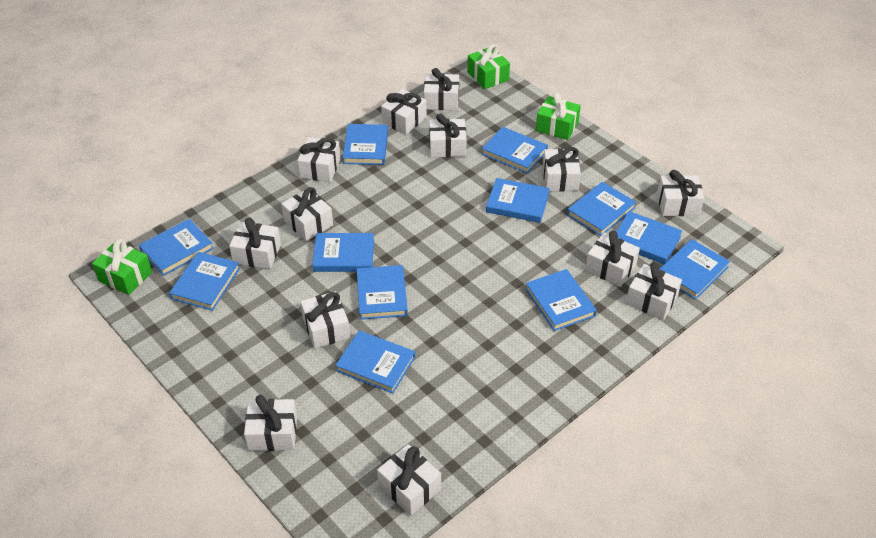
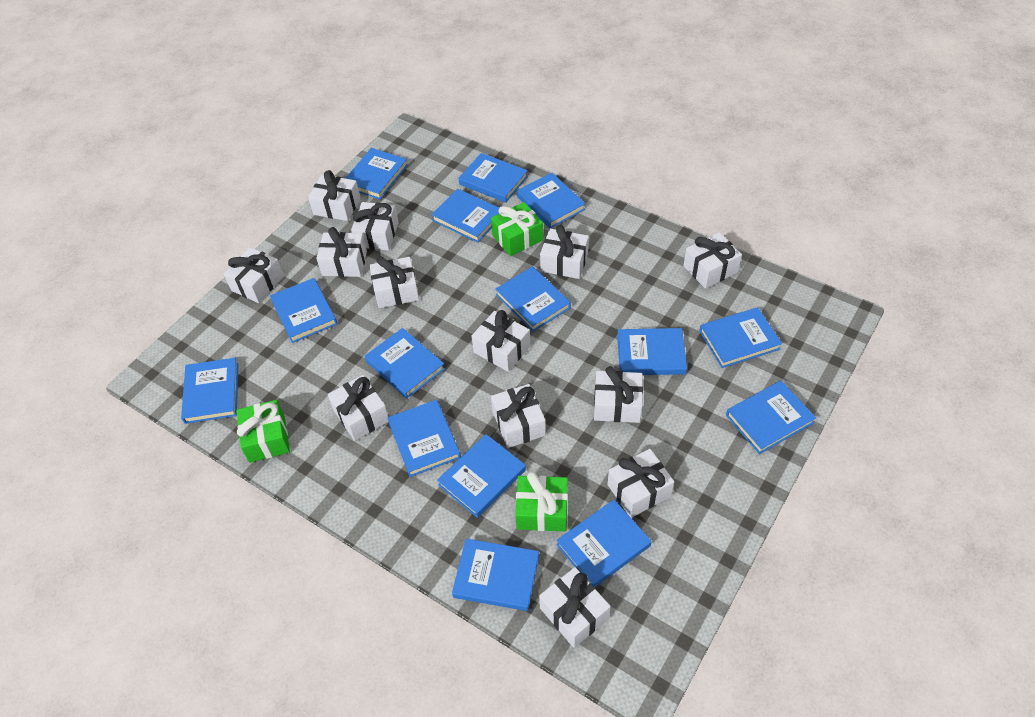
blue book: 12 -> 15

